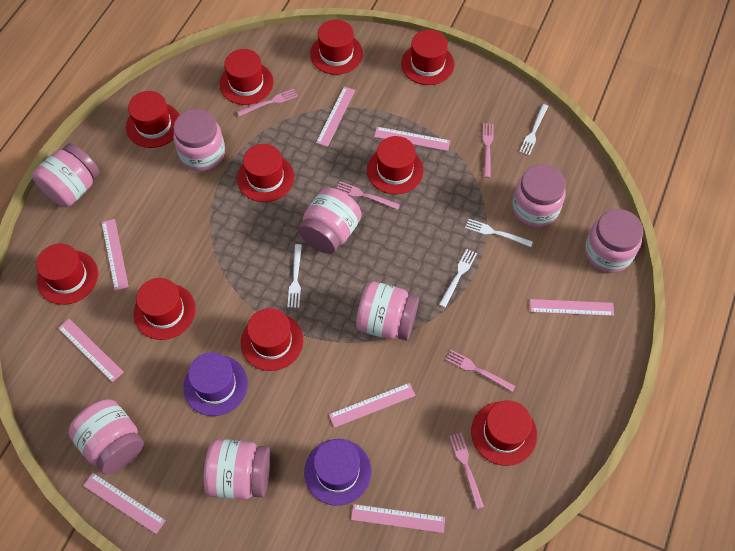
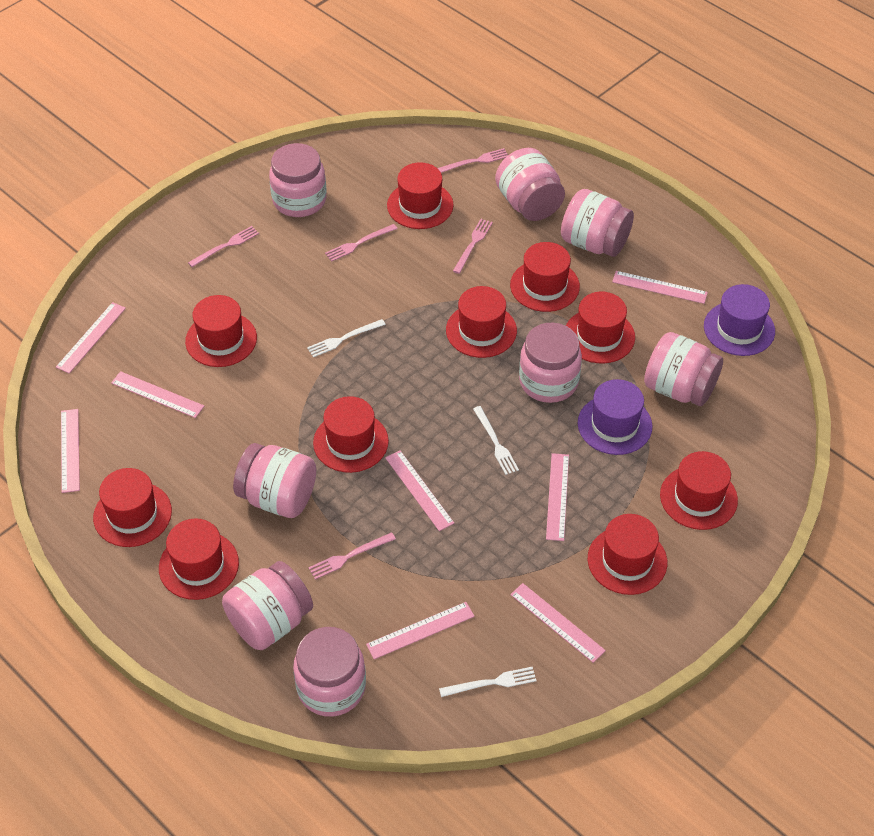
white fork: 4 -> 3

